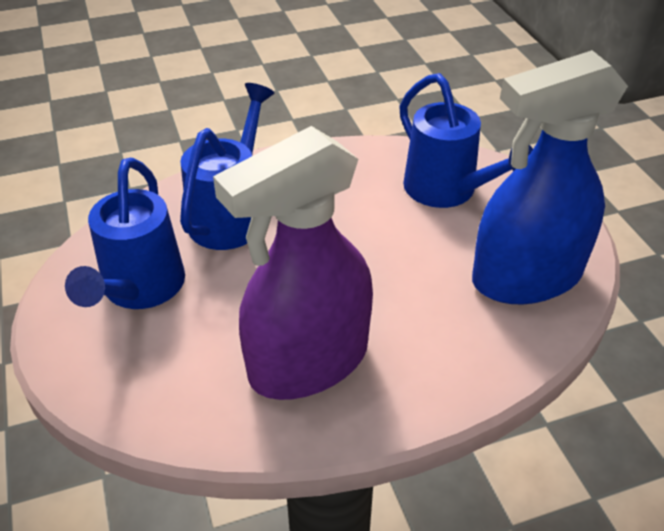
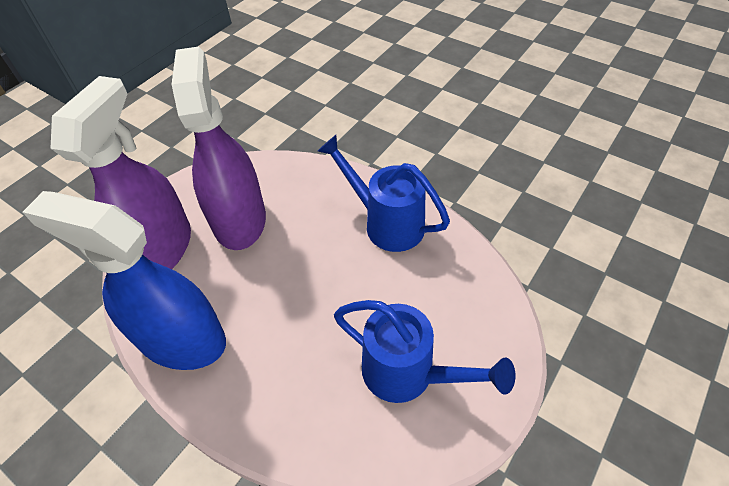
blue watering can: 3 -> 2
purple spray bottle: 1 -> 2

